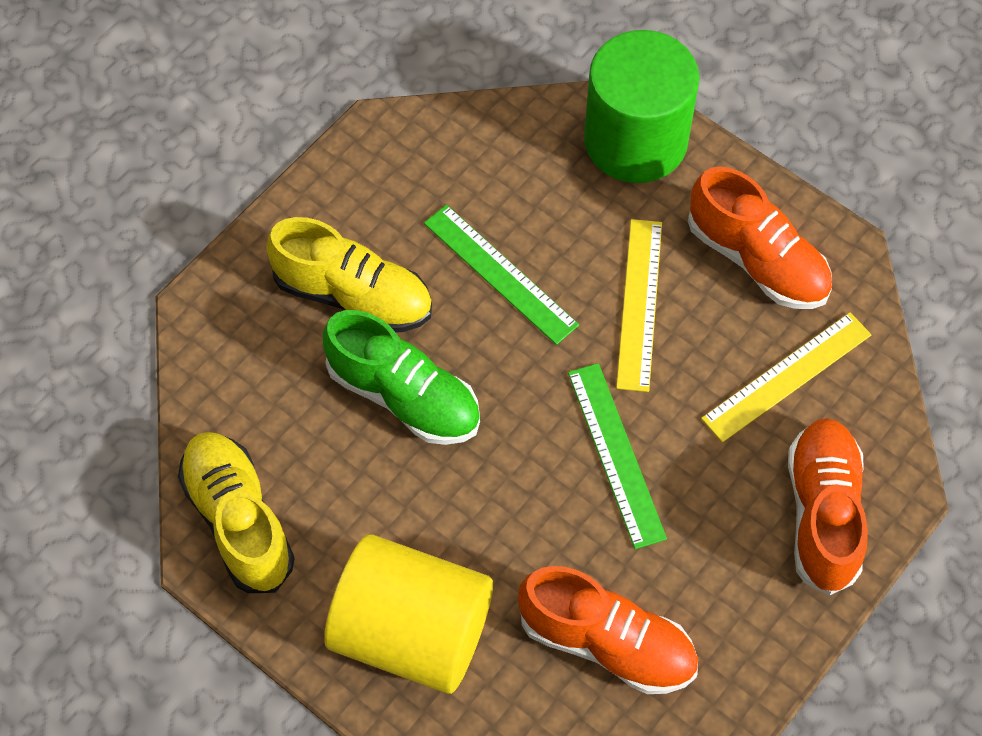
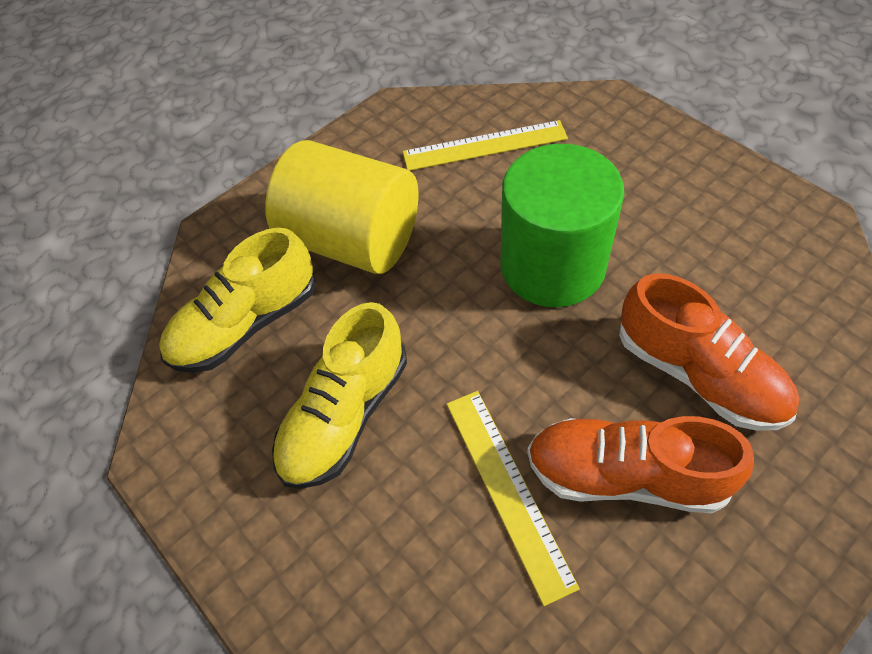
green ruler: 2 -> 0
green shoe: 1 -> 0
orange shoe: 3 -> 2

